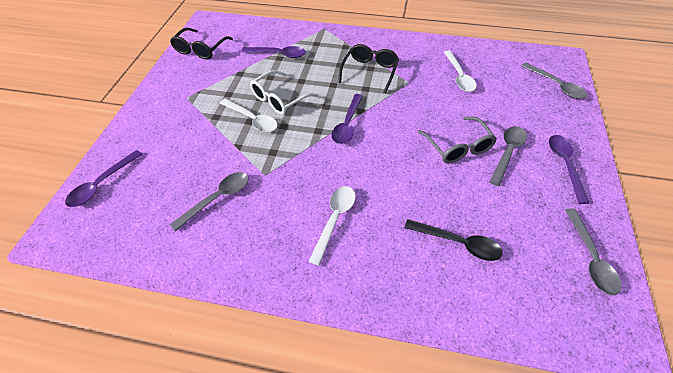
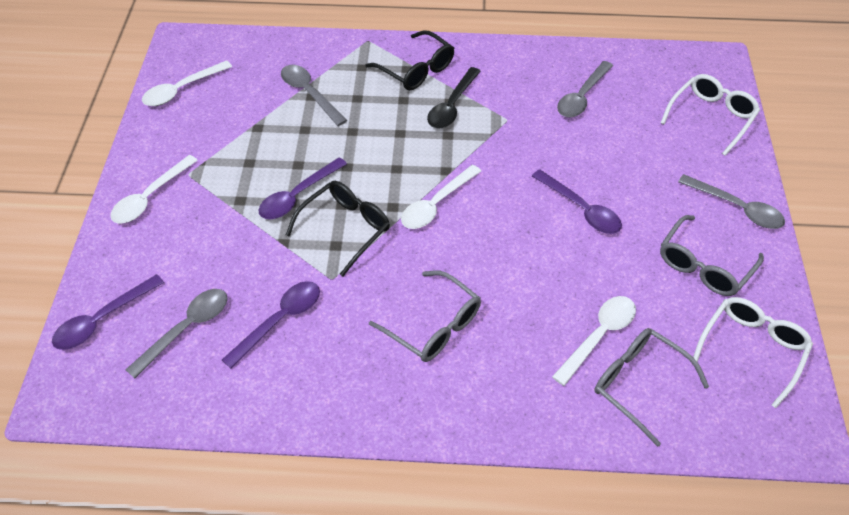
grey glasses: 1 -> 3
white glasses: 1 -> 2
white spoon: 3 -> 4

